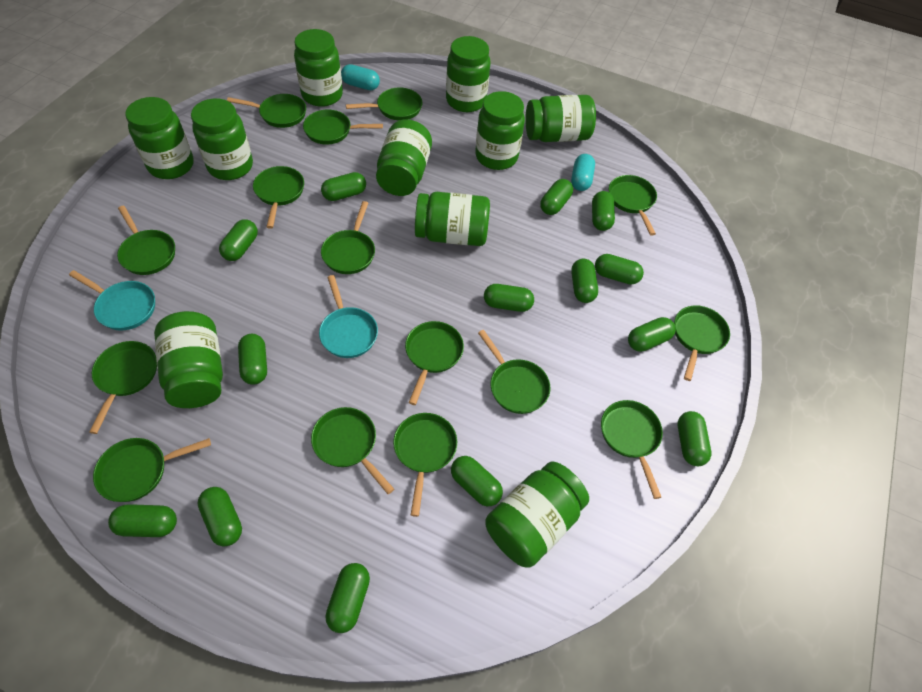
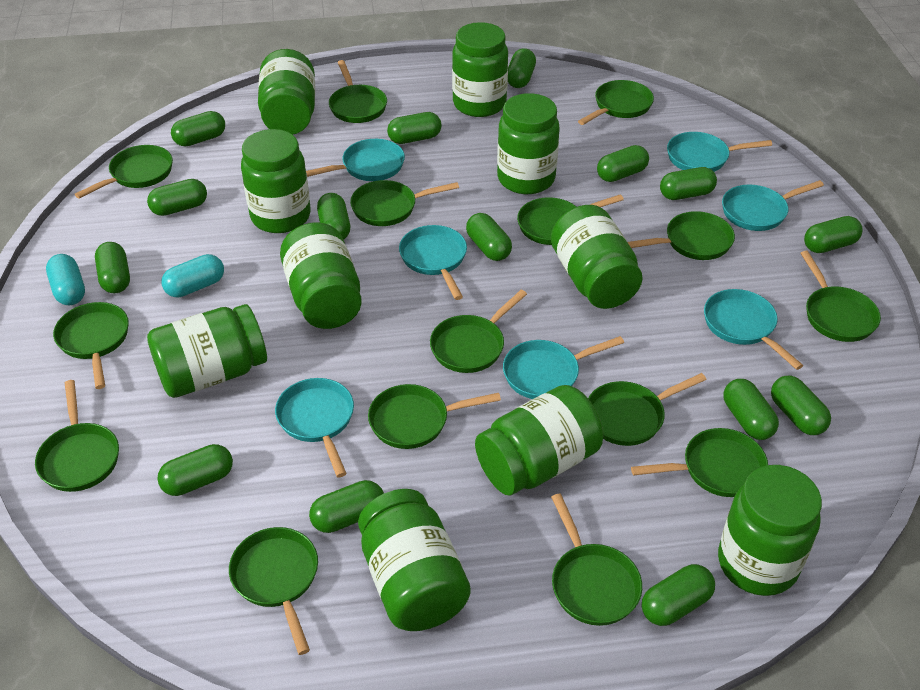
green capsule: 14 -> 15
turquoise pan: 2 -> 7

